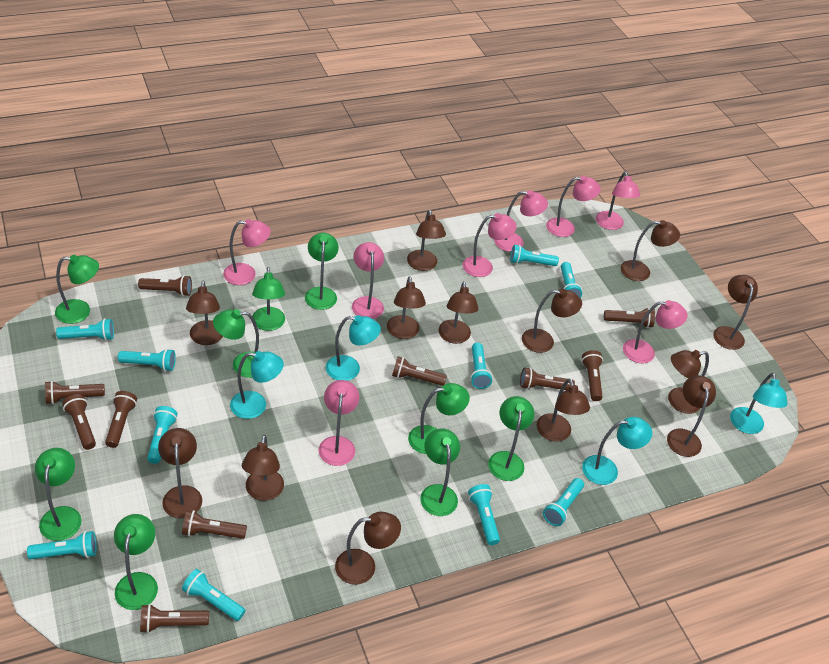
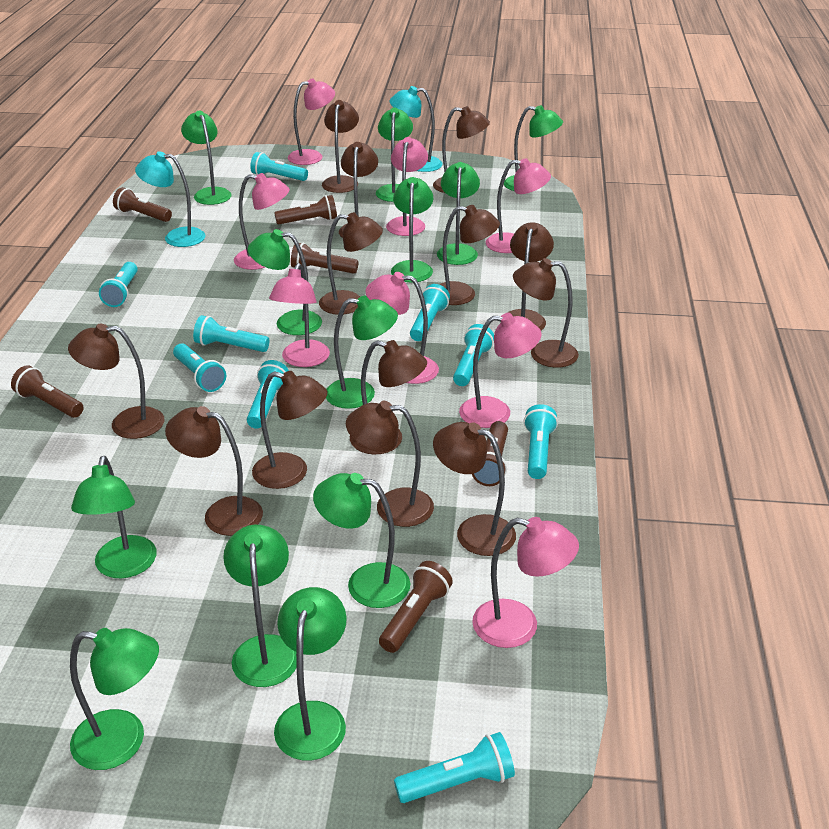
brown flashlight: 10 -> 6
green lamp: 9 -> 12
turquoise flashlight: 10 -> 9
turquoise lamp: 4 -> 2

